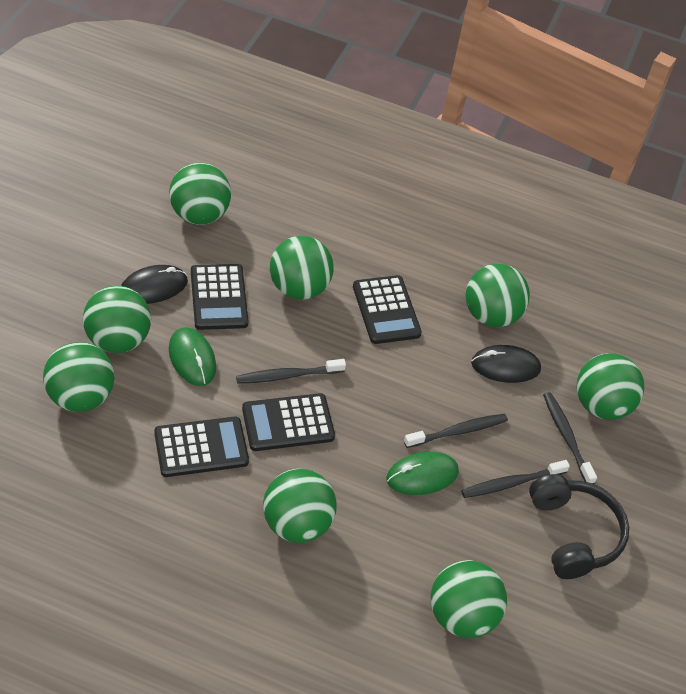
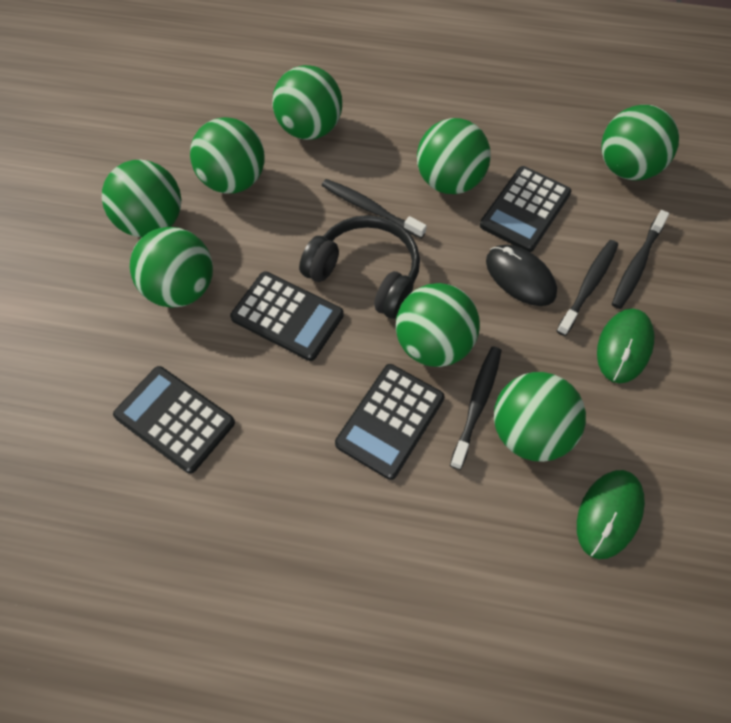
black mouse: 2 -> 1

